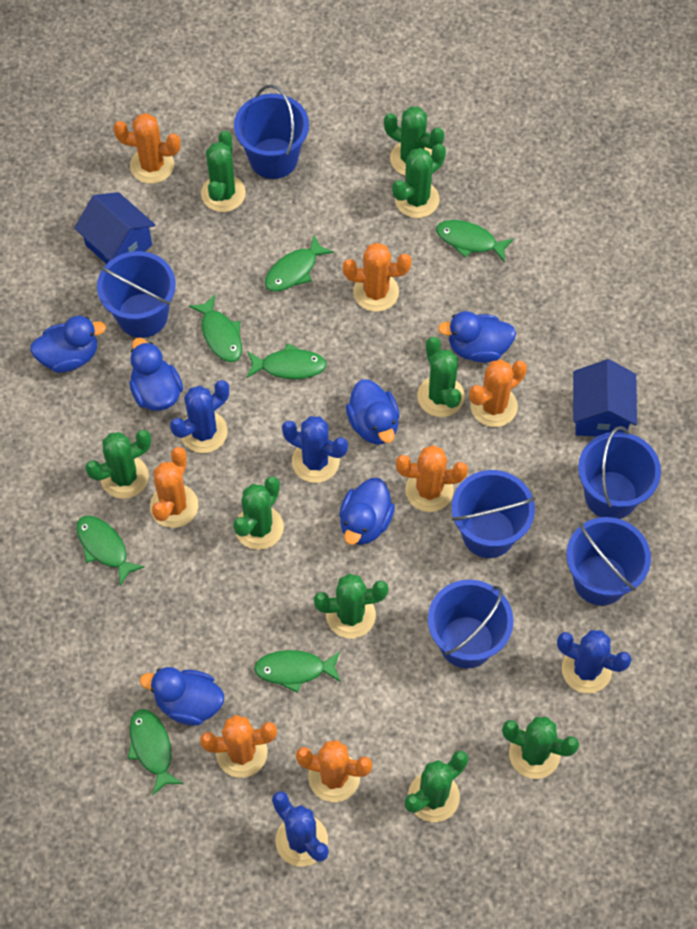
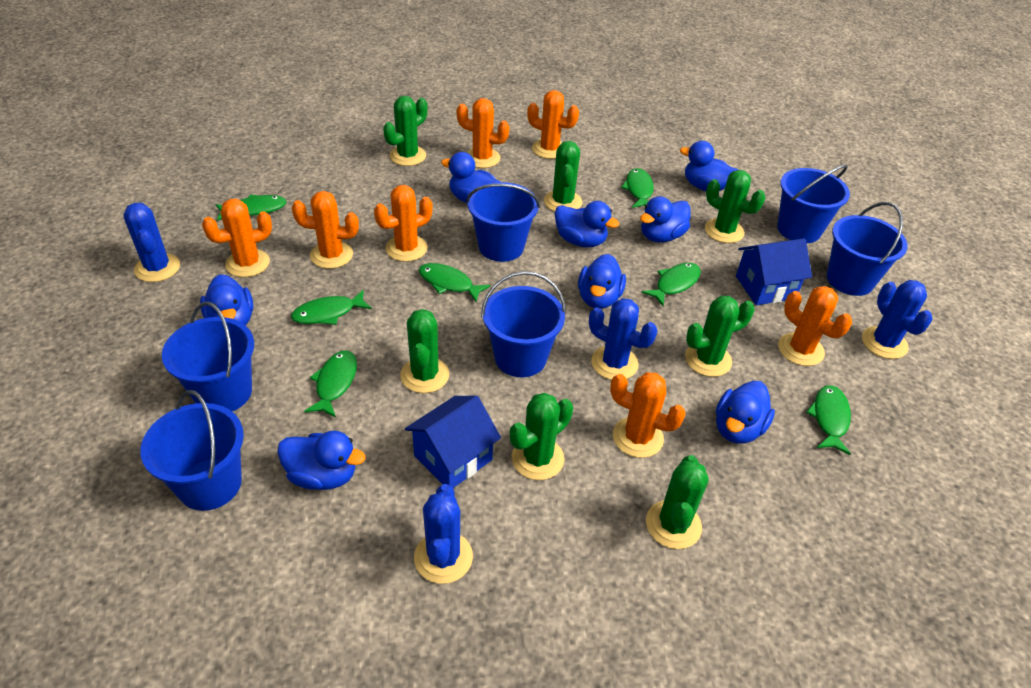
blue duck: 6 -> 8
green cactus: 9 -> 7

